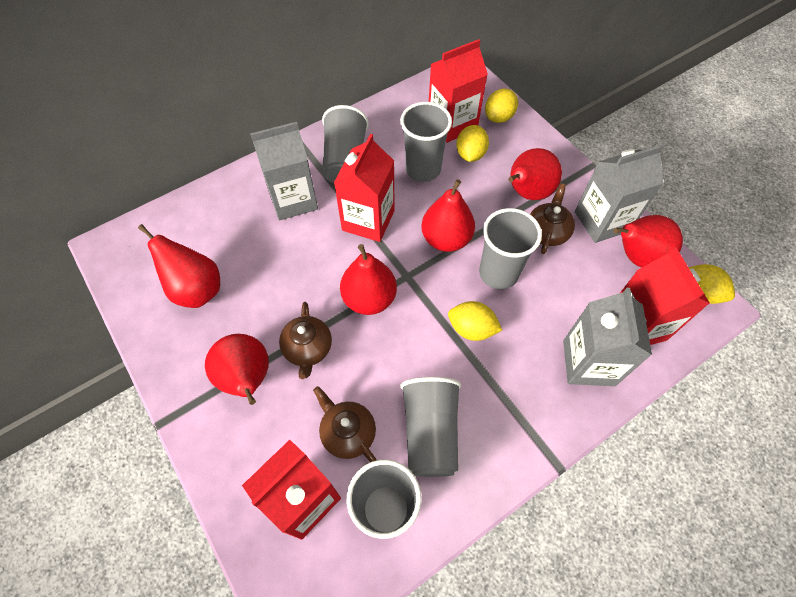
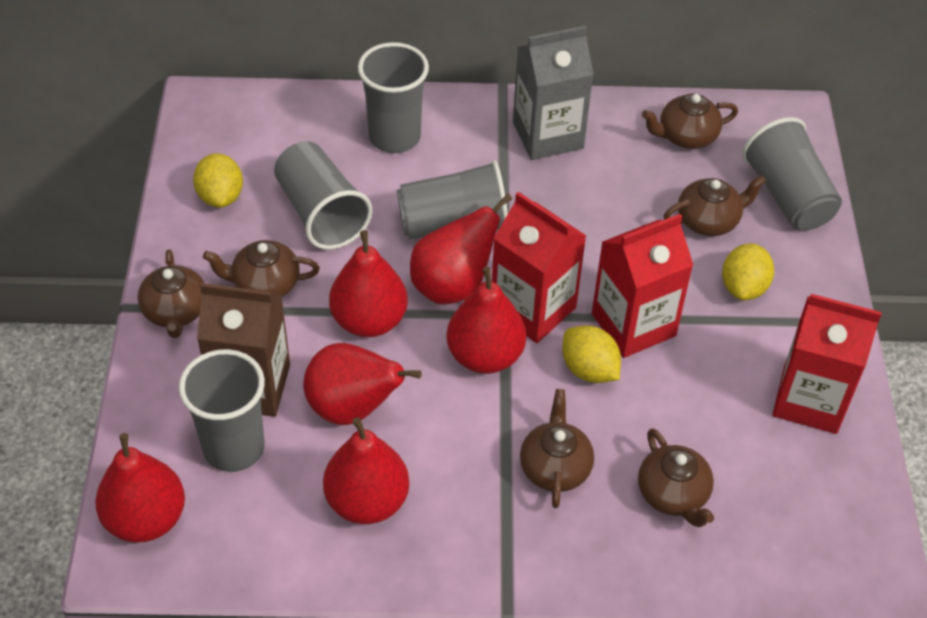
brown carton: 0 -> 1
brown teapot: 3 -> 6
grey carton: 3 -> 1
red carton: 4 -> 3
yellow lemon: 4 -> 3

